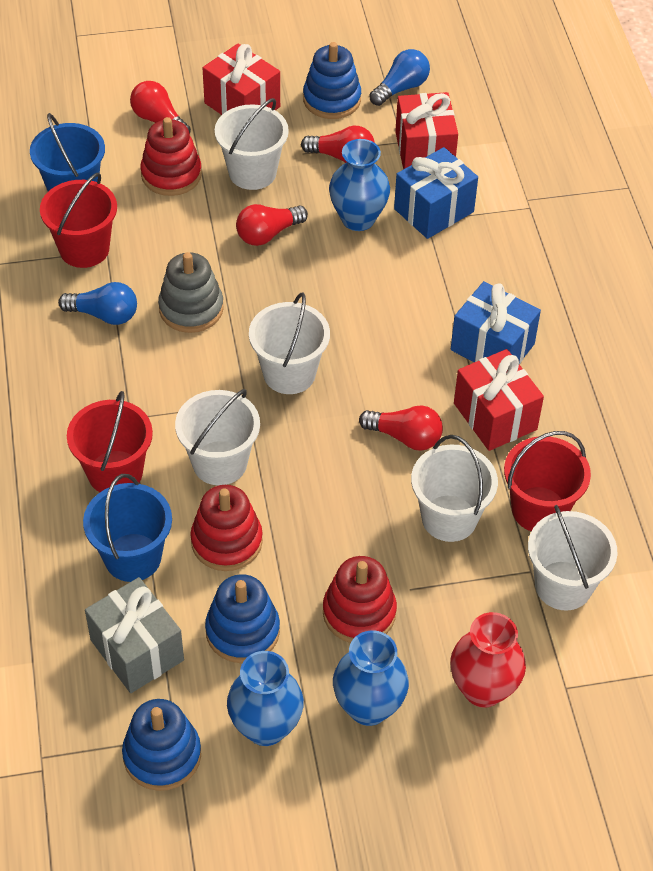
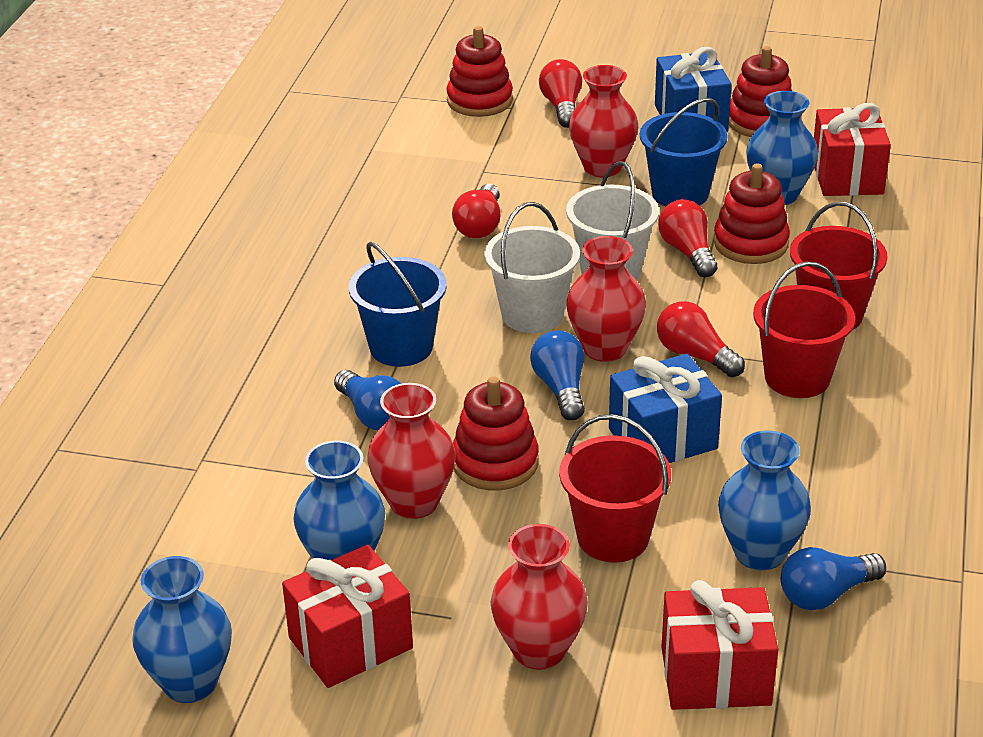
blue light bulb: 2 -> 3
blue stacking toy: 3 -> 0
blue vase: 3 -> 4
grey gift: 1 -> 0
grey stacking toy: 1 -> 0
red stacking toy: 3 -> 4
red vase: 1 -> 4
white bucket: 5 -> 2

